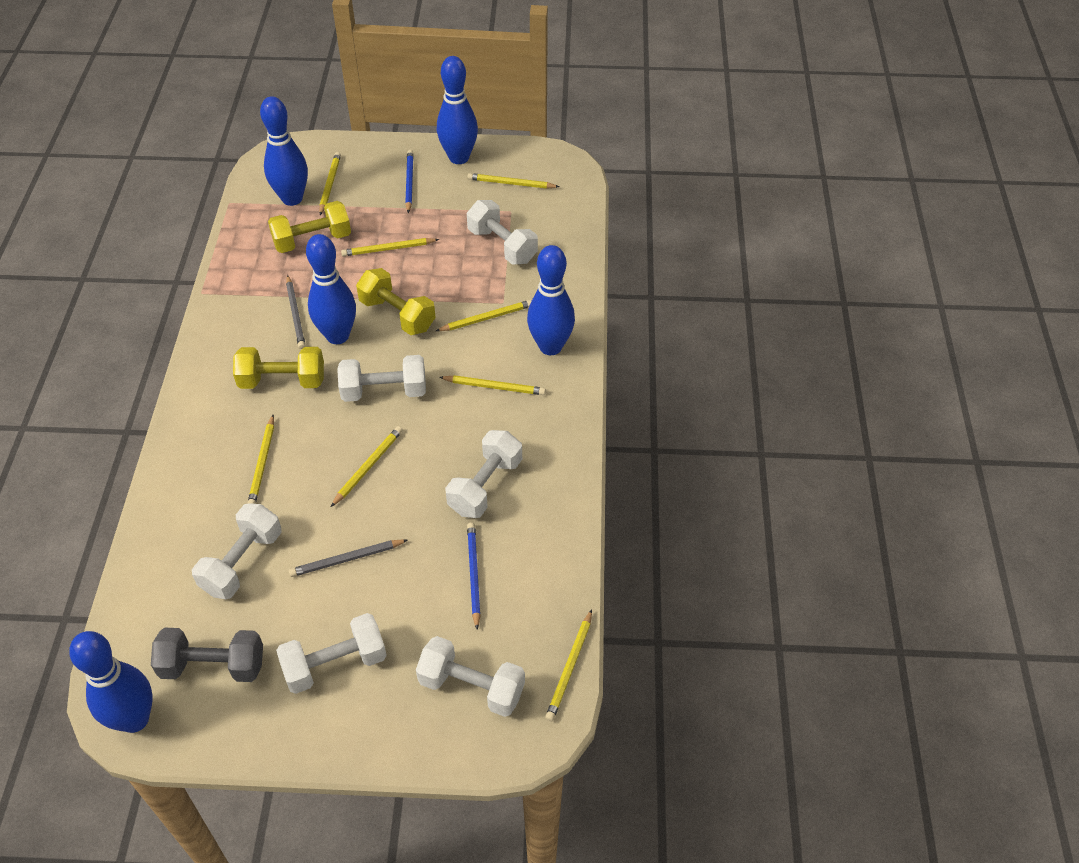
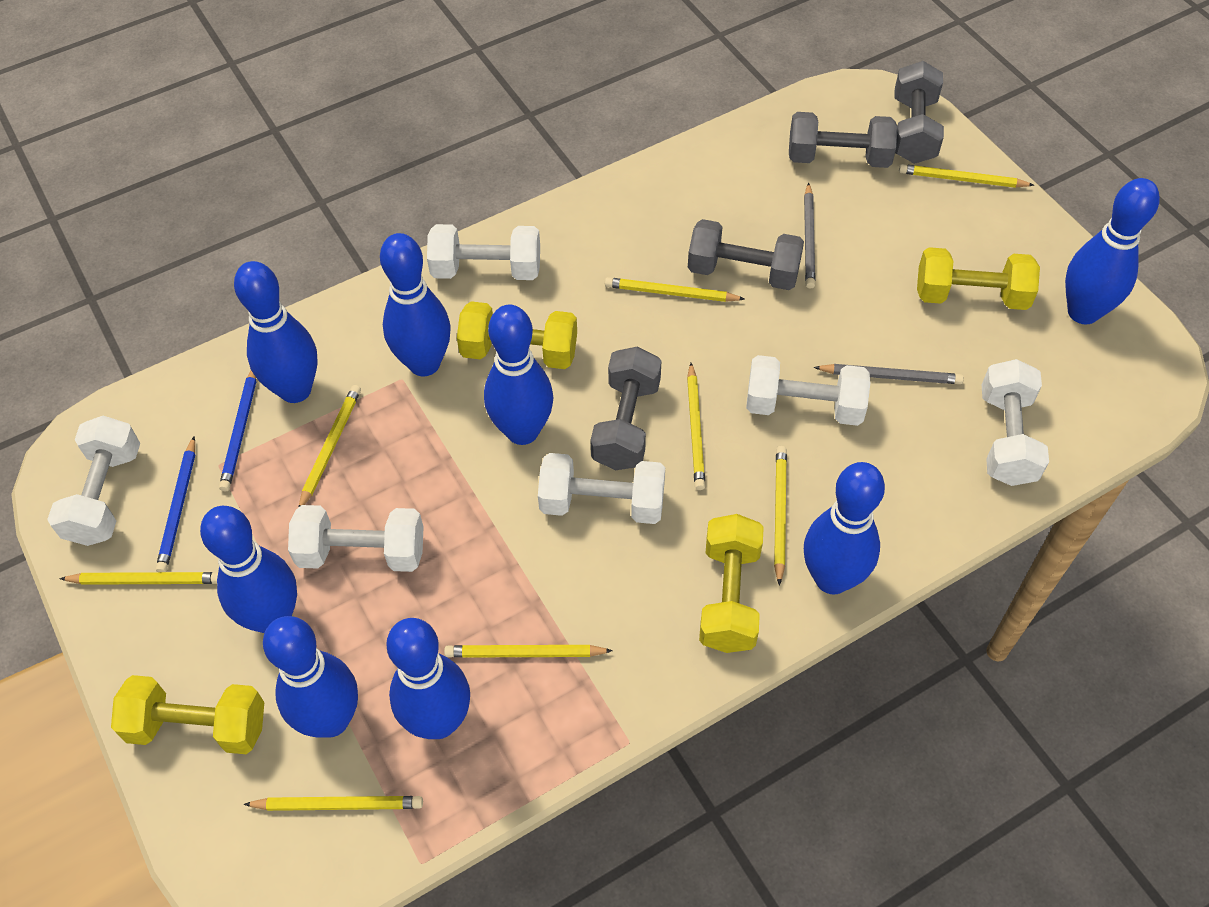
blue bowling pin: 5 -> 8
grey dumbbell: 1 -> 4
yellow dumbbell: 3 -> 4

